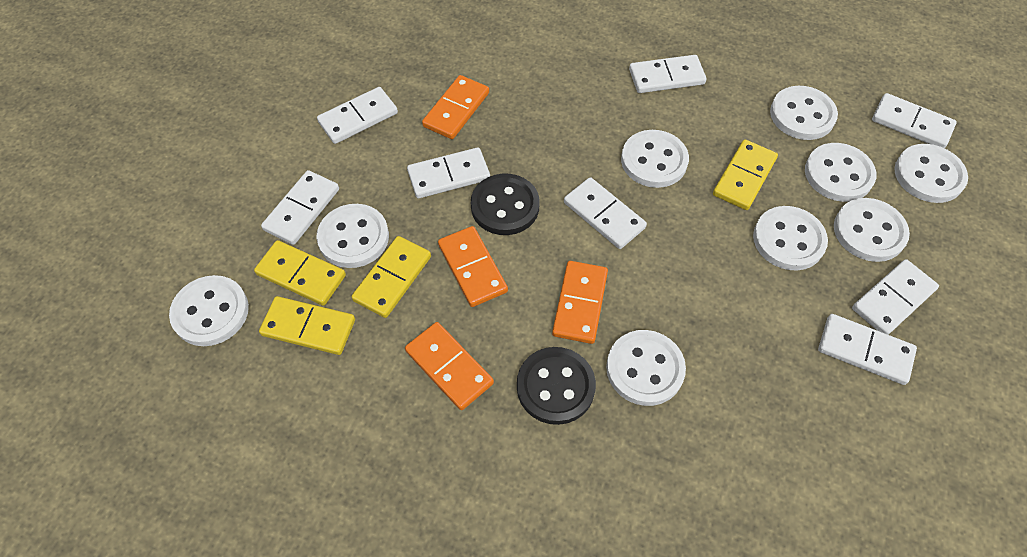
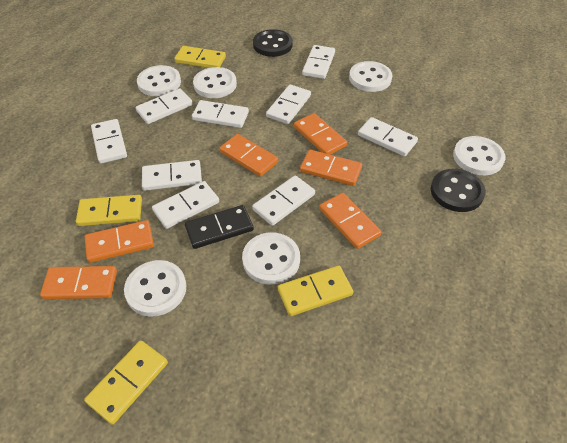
black domino: 0 -> 1
orange domino: 4 -> 6
white button: 9 -> 6
white domino: 8 -> 9

